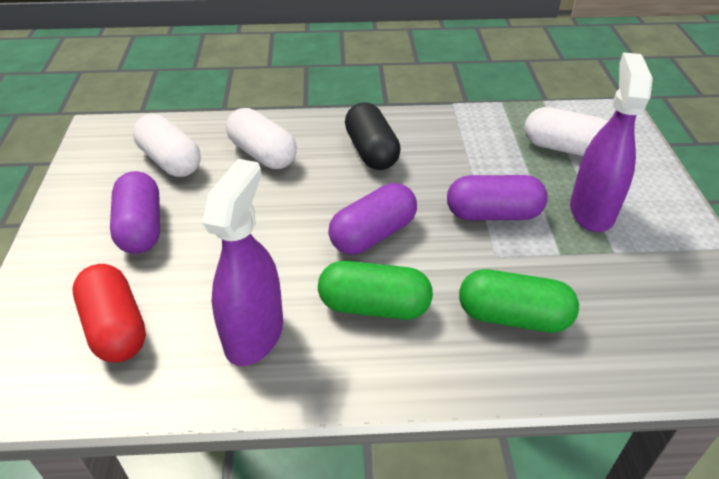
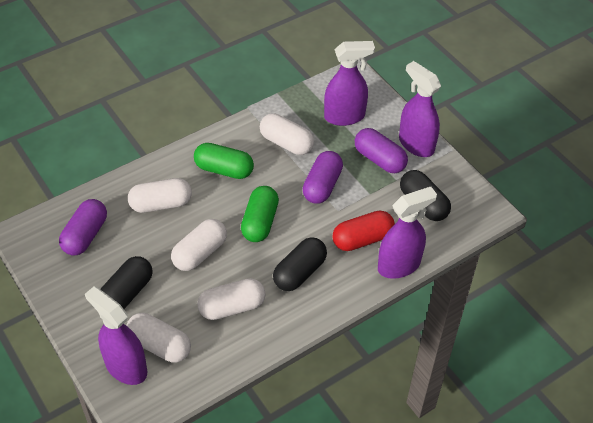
black capsule: 1 -> 3
purple spray bottle: 2 -> 4
white capsule: 3 -> 5

